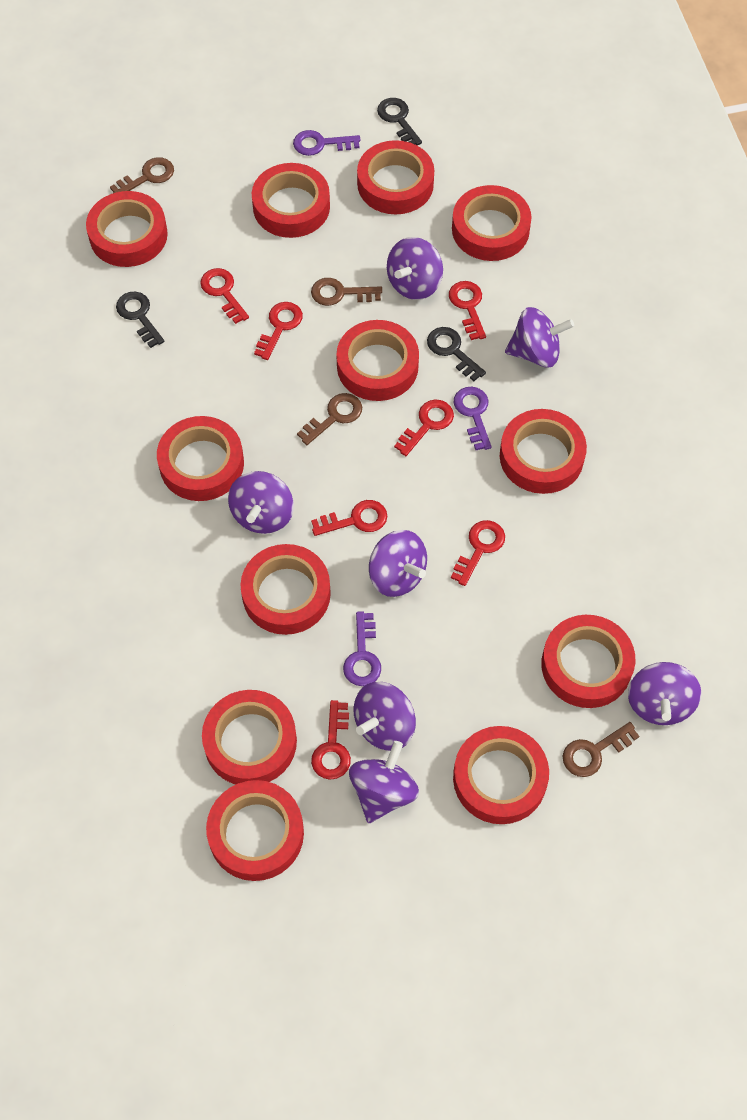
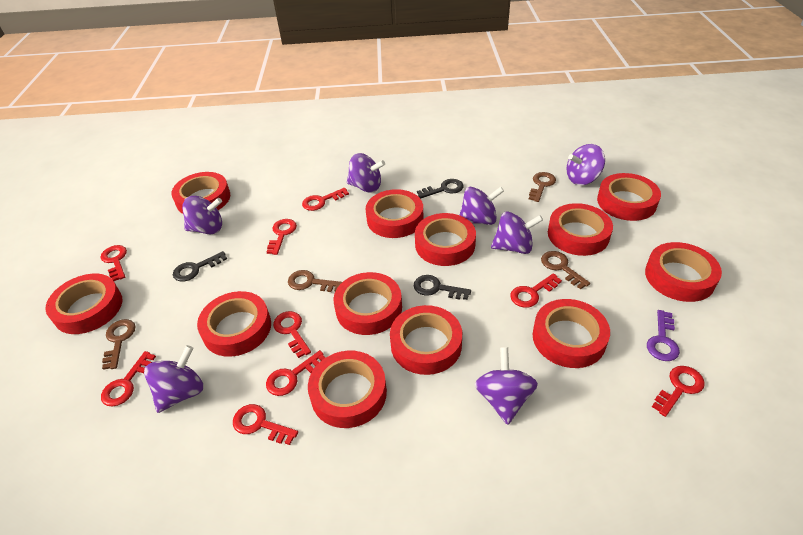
purple key: 3 -> 1
red key: 7 -> 9

